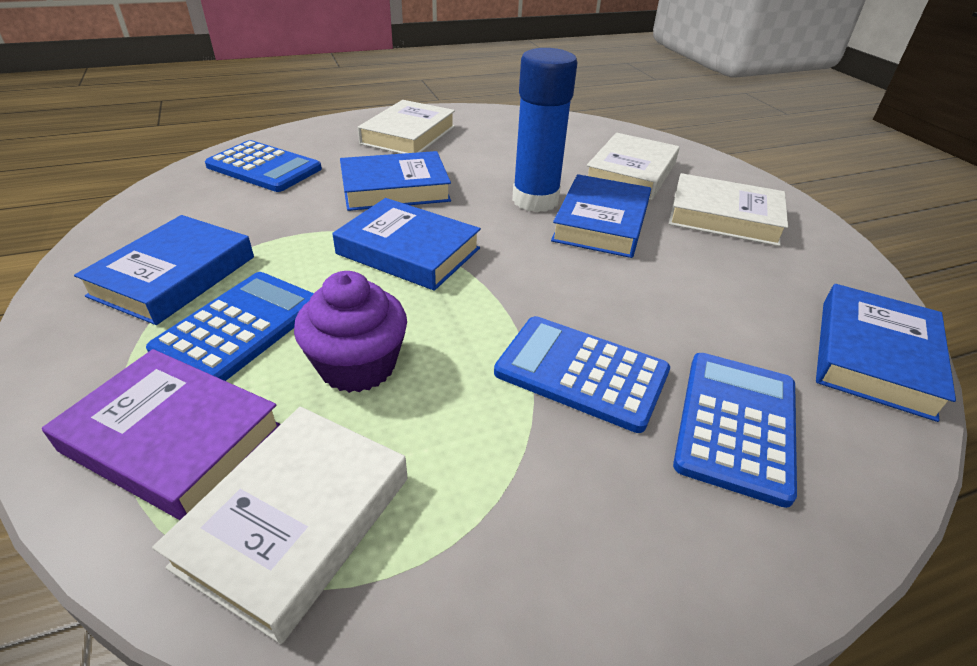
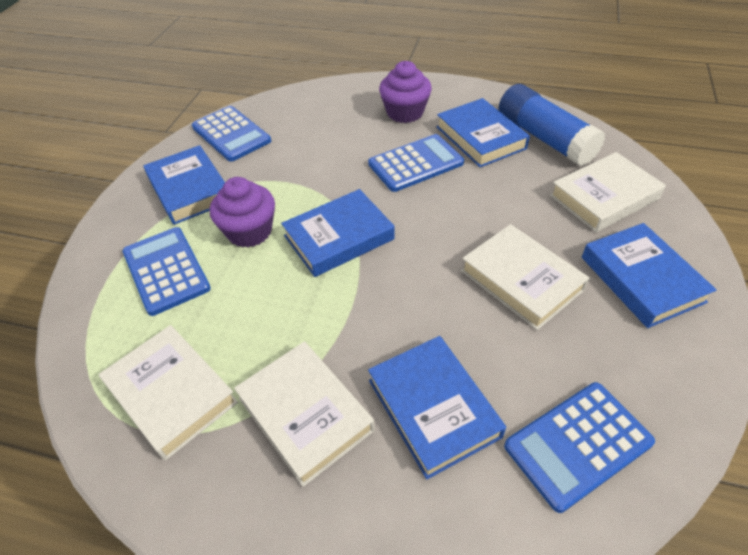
purple book: 1 -> 0
purple cupcake: 1 -> 2

